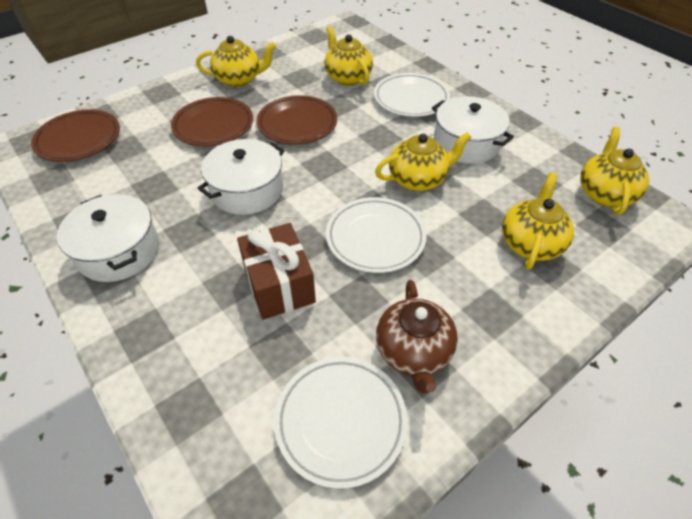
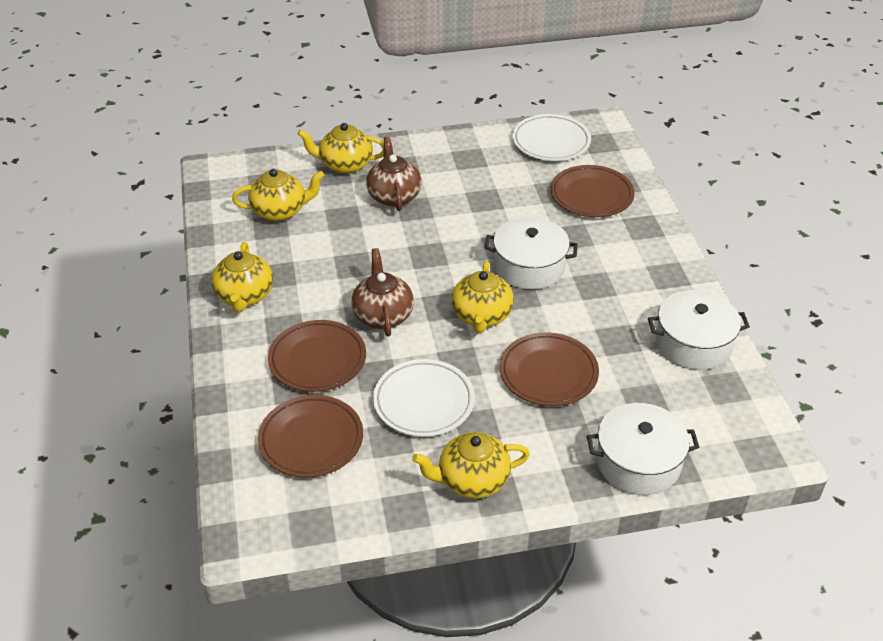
brown gift: 1 -> 0
brown plate: 3 -> 4
brown teapot: 1 -> 2
white plate: 3 -> 2

